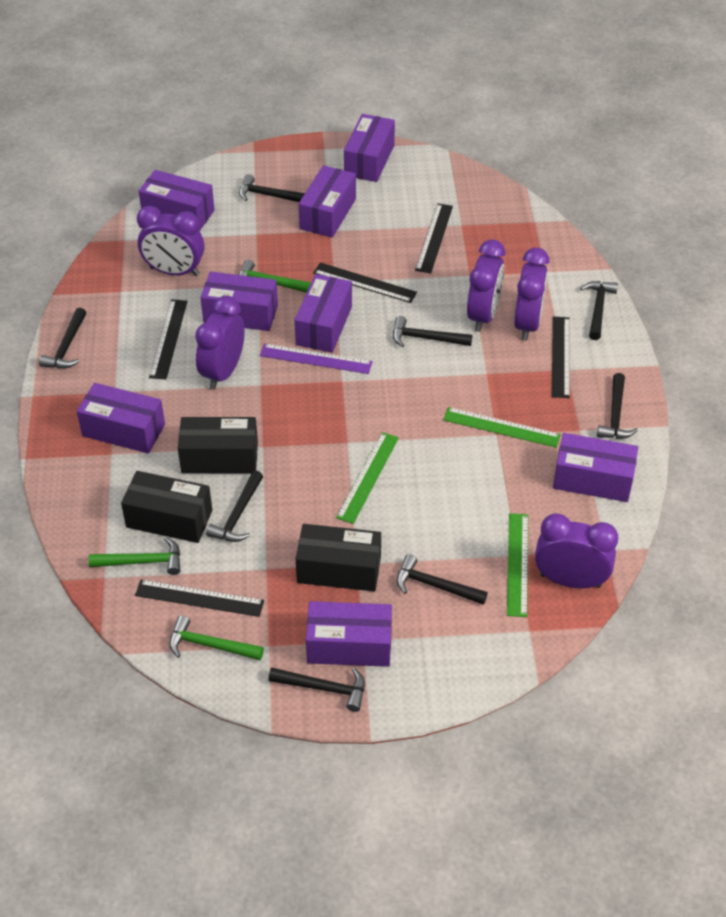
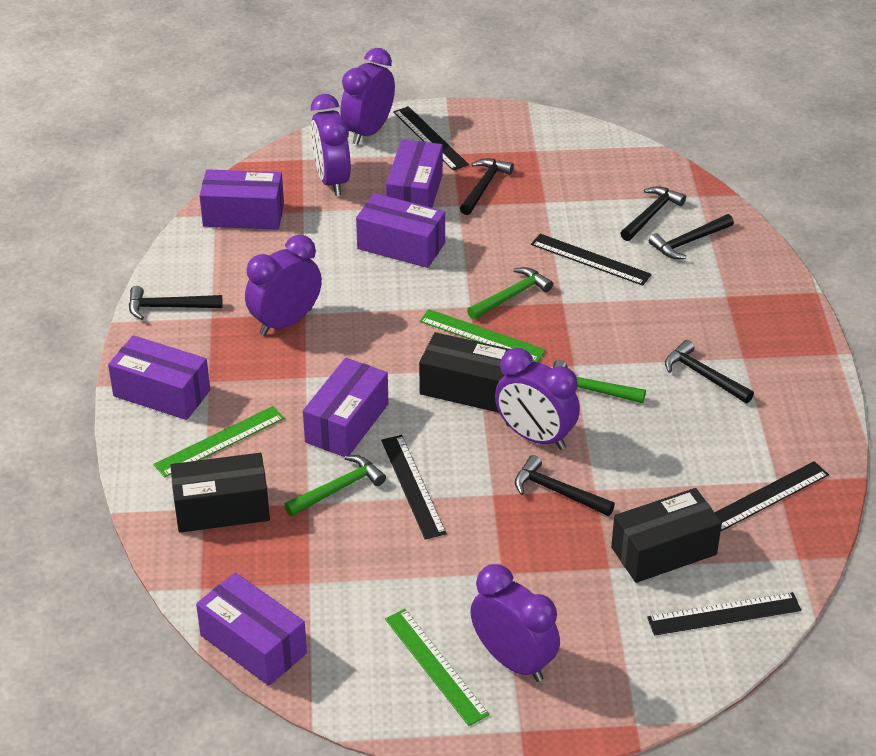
black hammer: 8 -> 6
purple box: 8 -> 6
purple ruler: 1 -> 0

